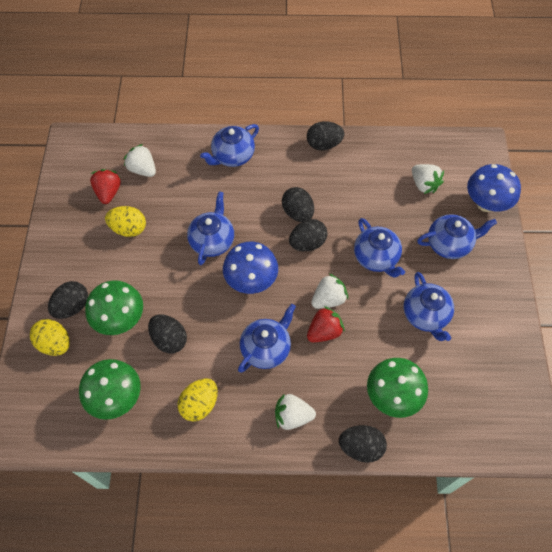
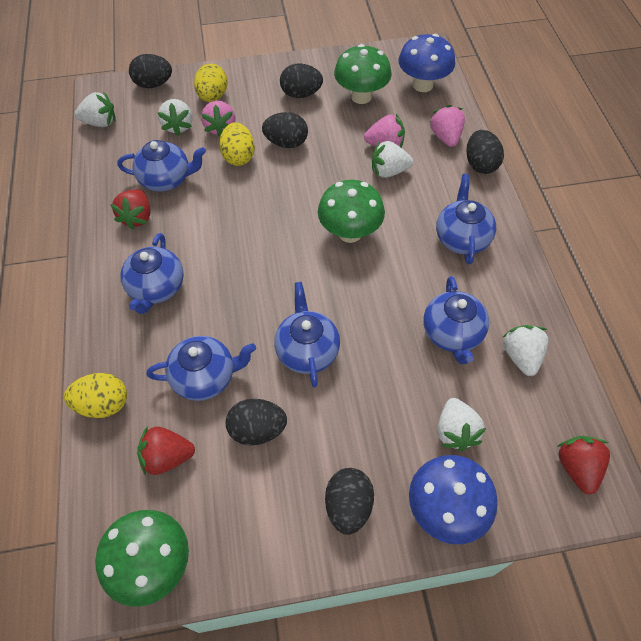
pink strawberry: 0 -> 3
red strawberry: 2 -> 3
white strawberry: 4 -> 5

